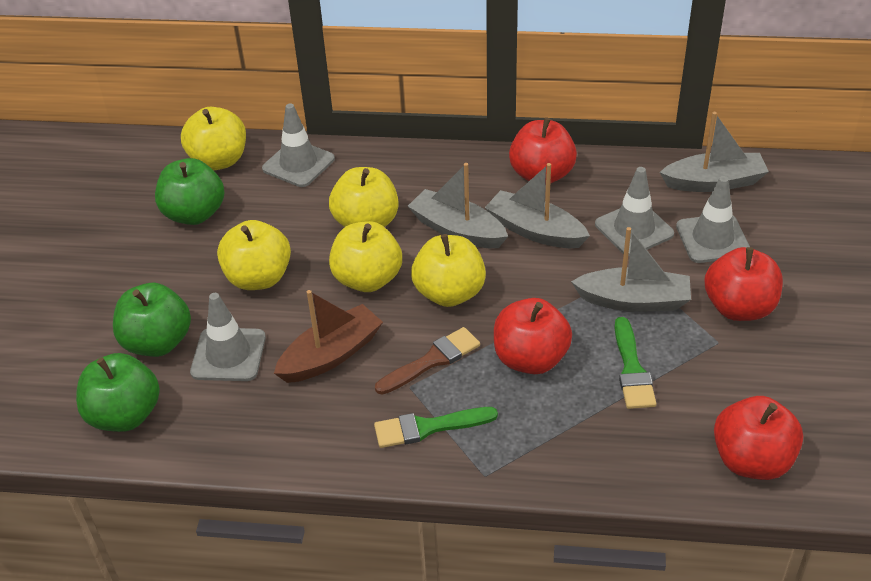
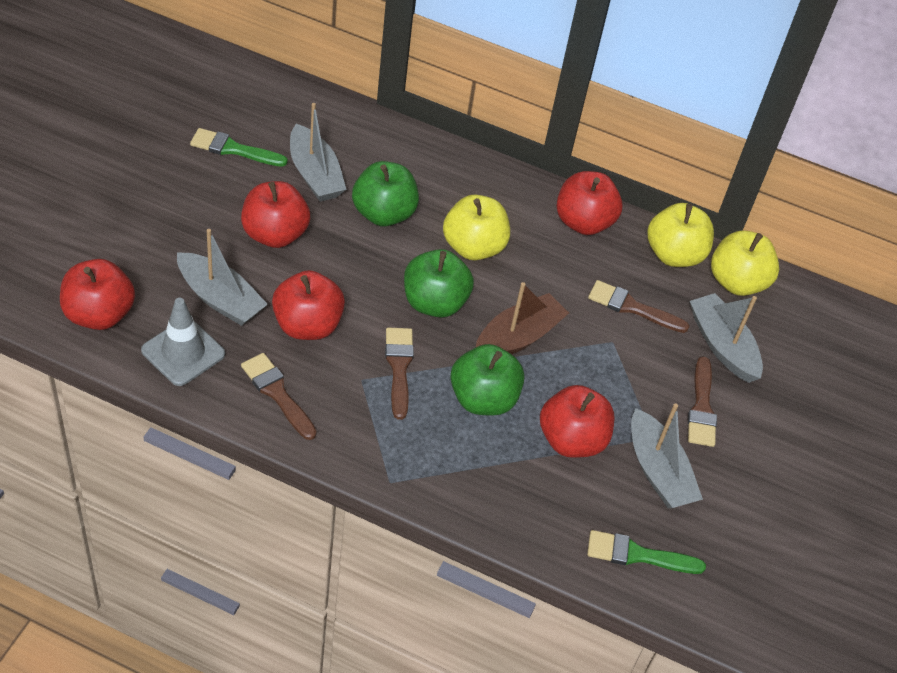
brown brush: 1 -> 4
grey traffic cone: 4 -> 1
red apple: 4 -> 5
yellow apple: 5 -> 3

